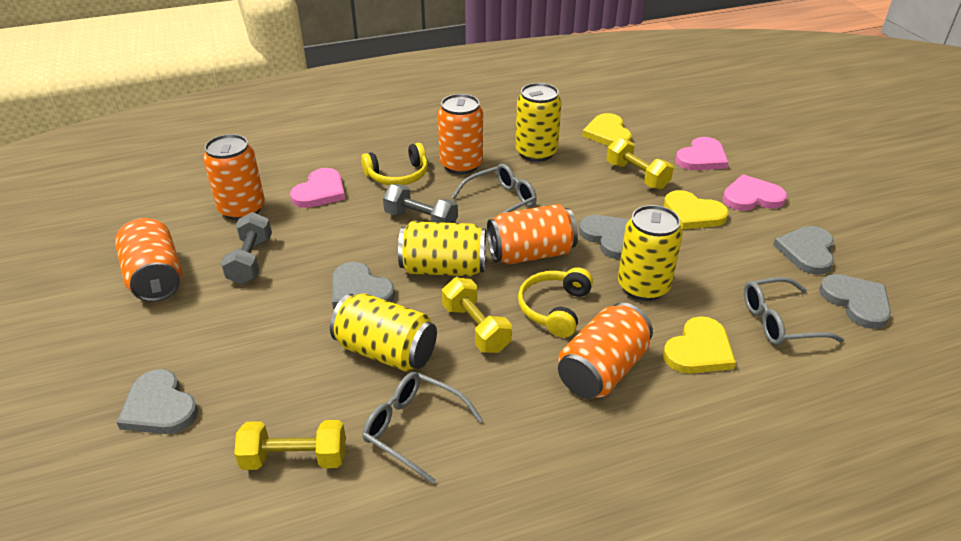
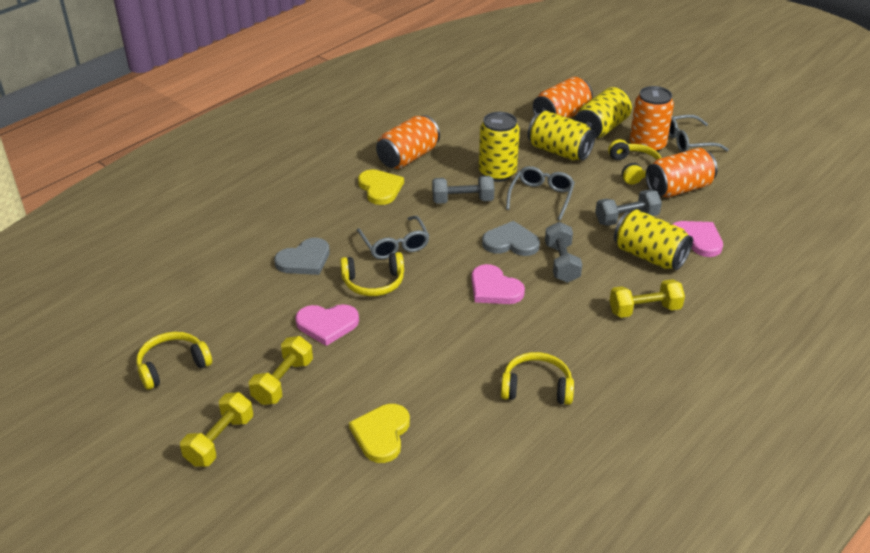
grey dumbbell: 2 -> 3
grey heart: 5 -> 2
orange can: 5 -> 4
yellow headphones: 2 -> 4
yellow heart: 3 -> 2

